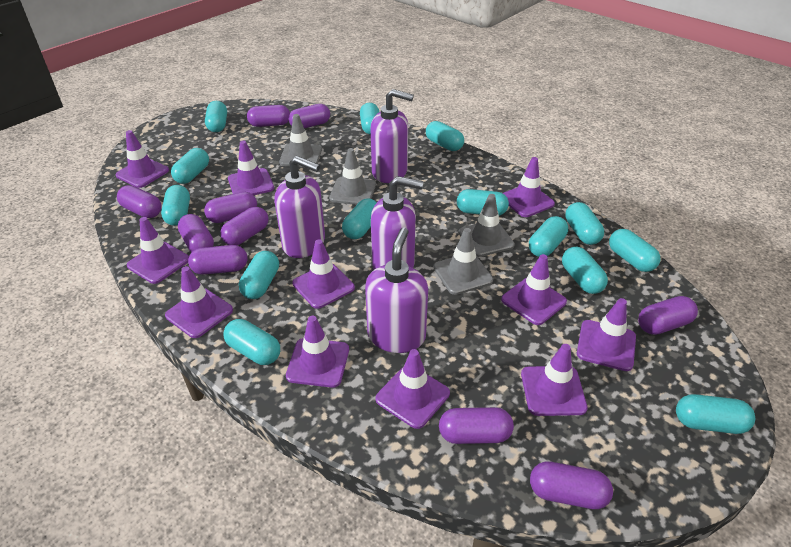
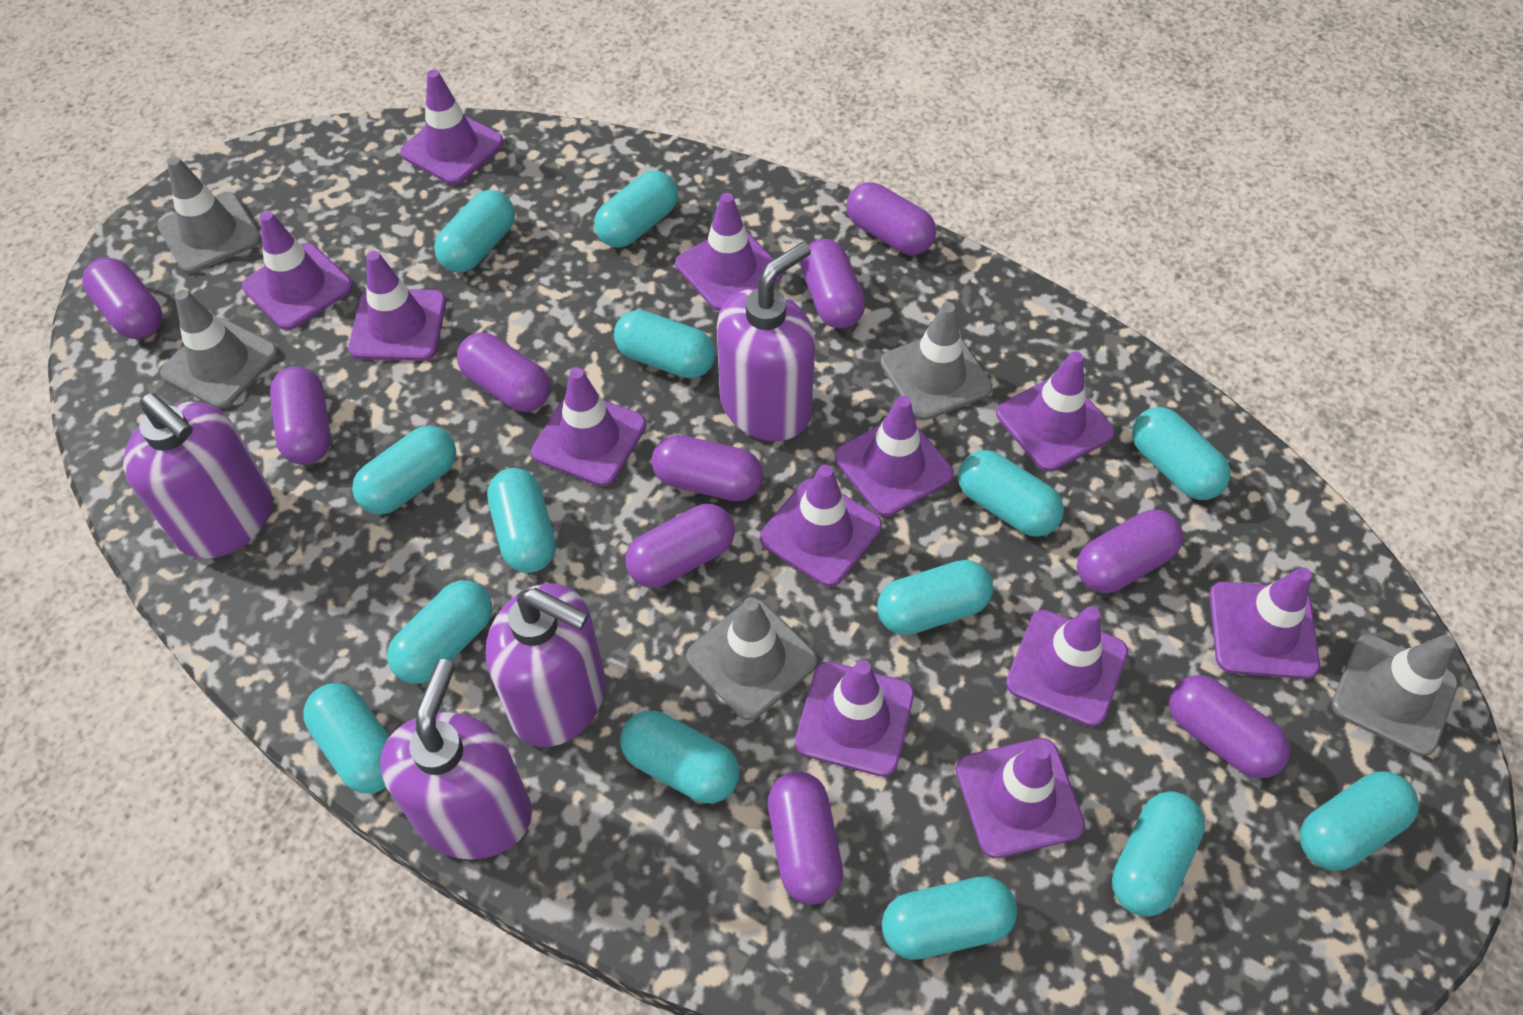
grey traffic cone: 4 -> 5
purple traffic cone: 11 -> 12

